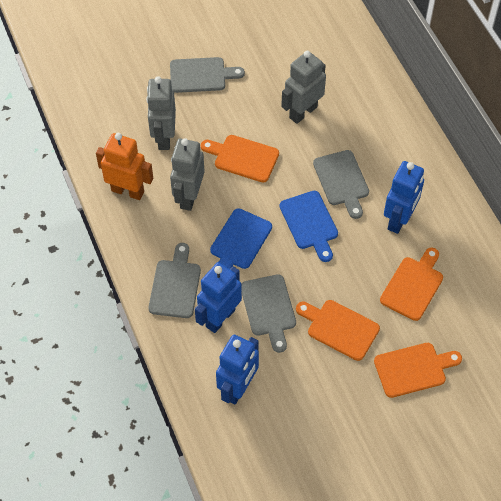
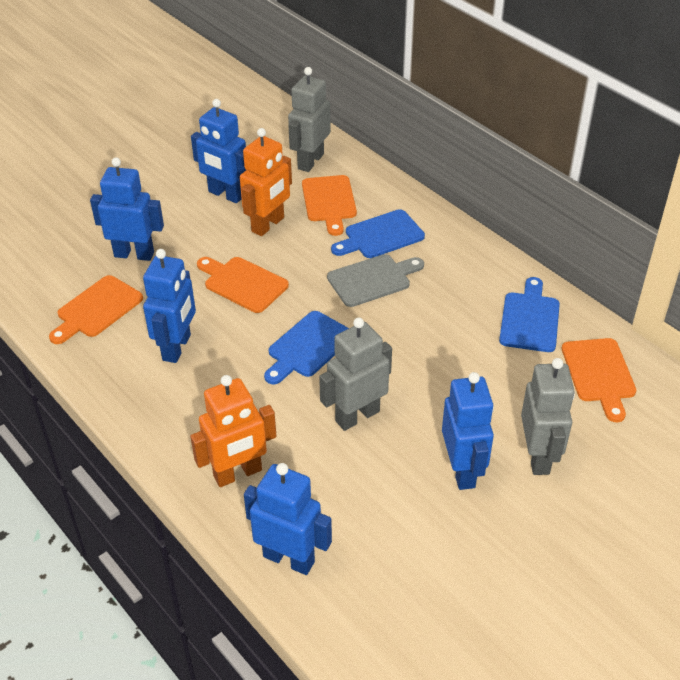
blue cutting board: 2 -> 3
blue robot: 3 -> 5
grey cutting board: 4 -> 1
orange robot: 1 -> 2

